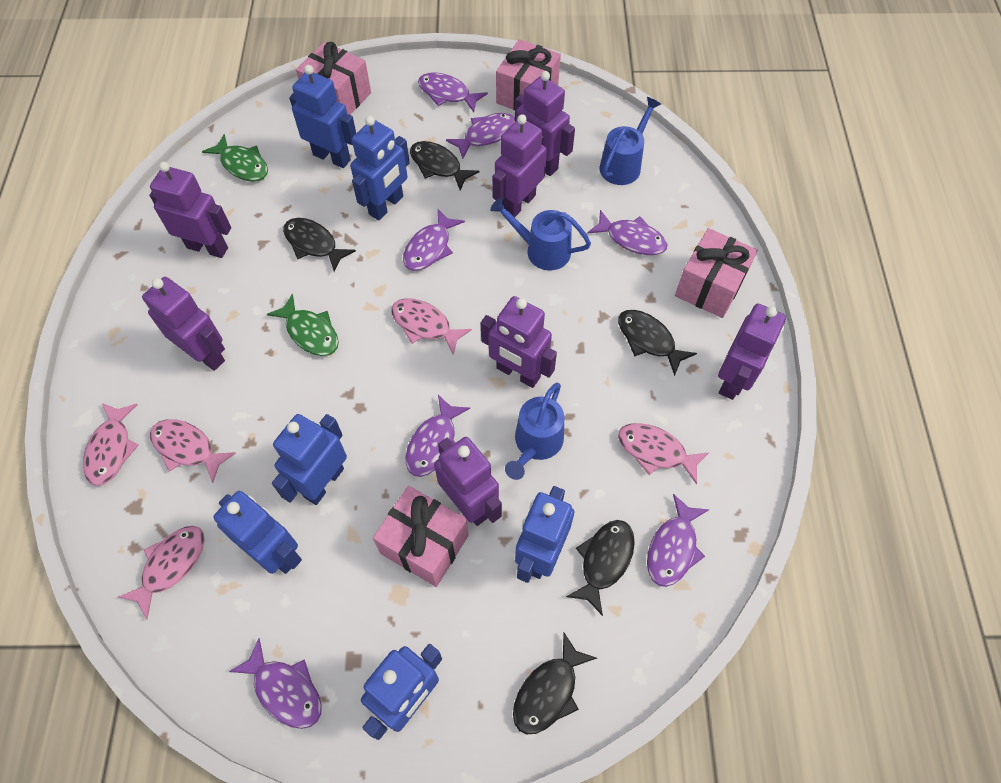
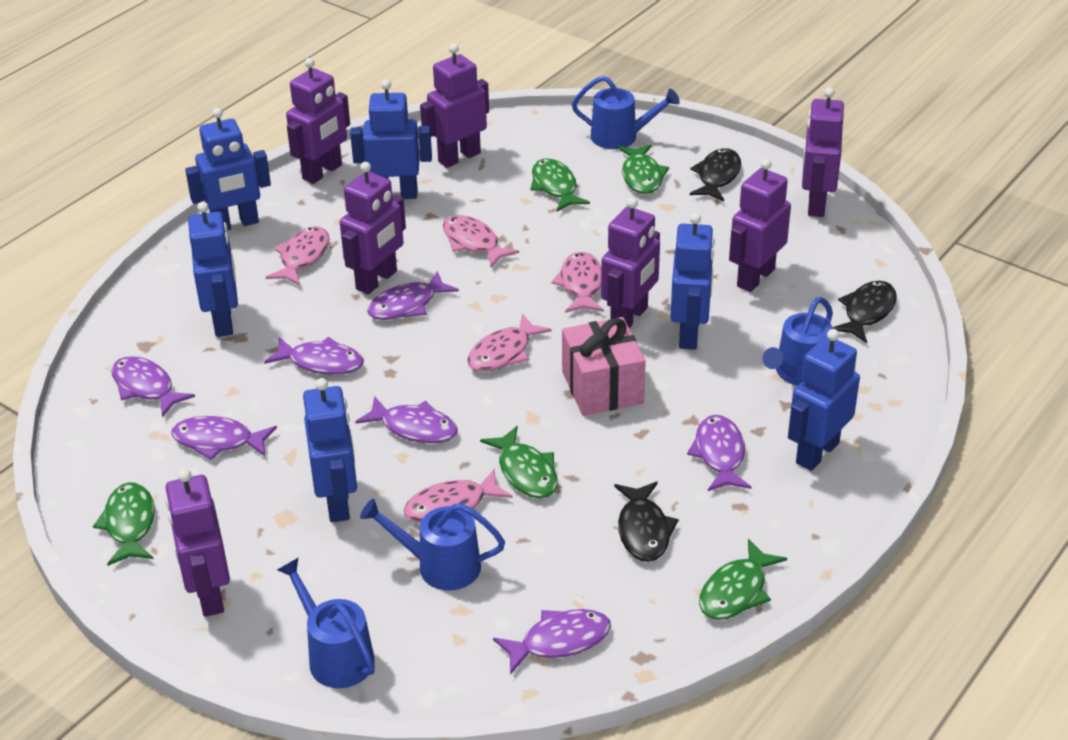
black fish: 5 -> 3
blue watering can: 3 -> 4
green fish: 2 -> 5
pink gift: 4 -> 1

